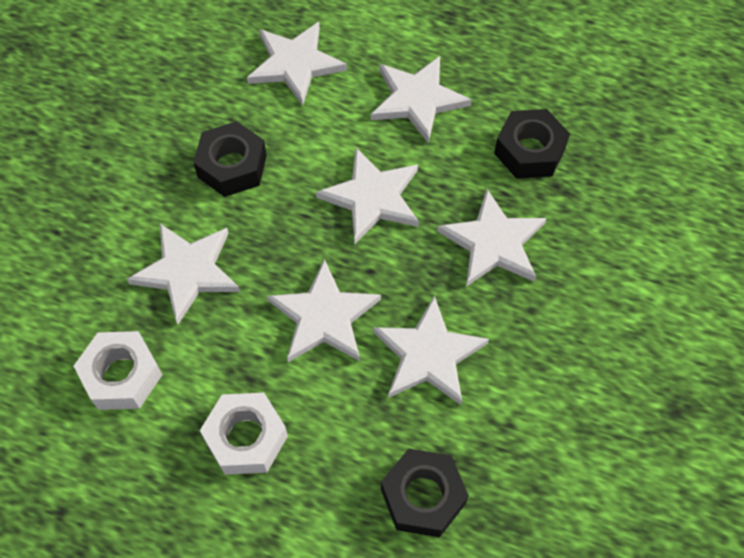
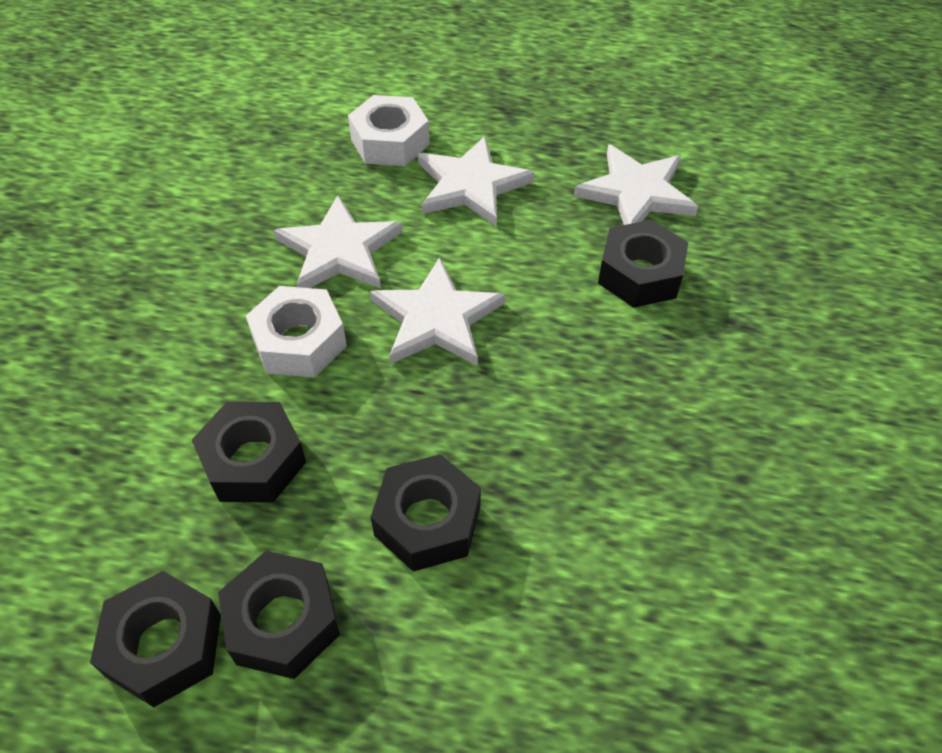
black nut: 3 -> 5
white star: 7 -> 4

